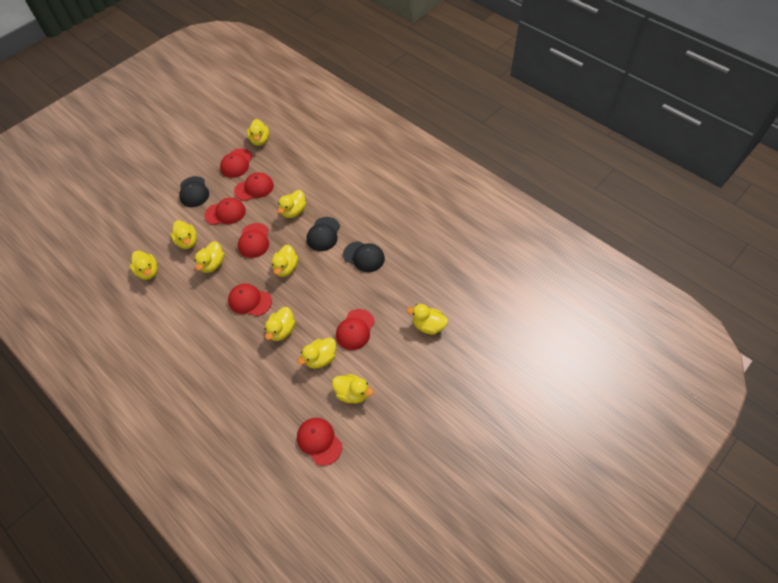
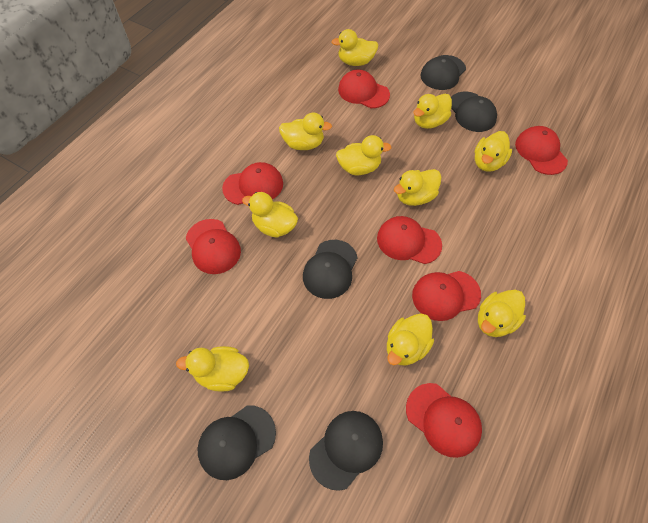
black cap: 3 -> 5

